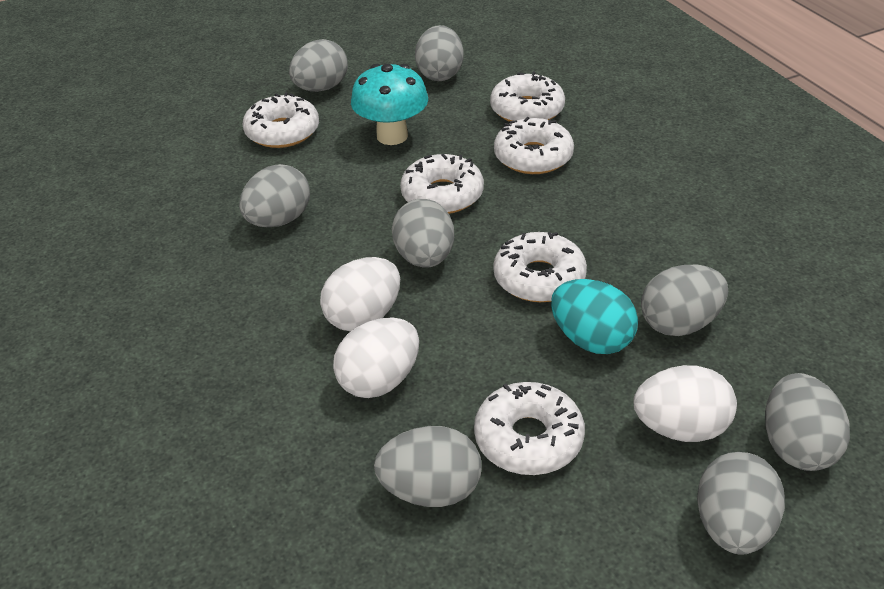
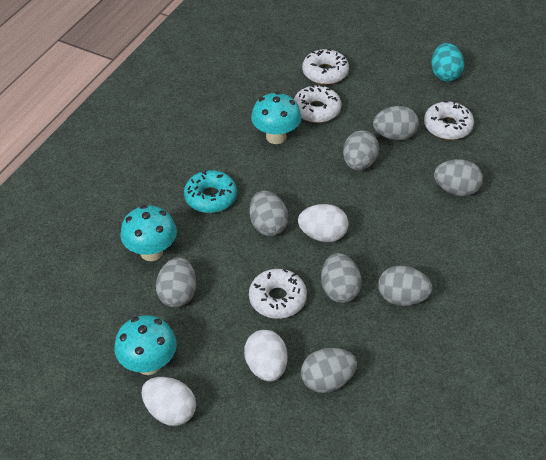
turquoise donut: 0 -> 1
turquoise mushroom: 1 -> 3
white donut: 6 -> 4

